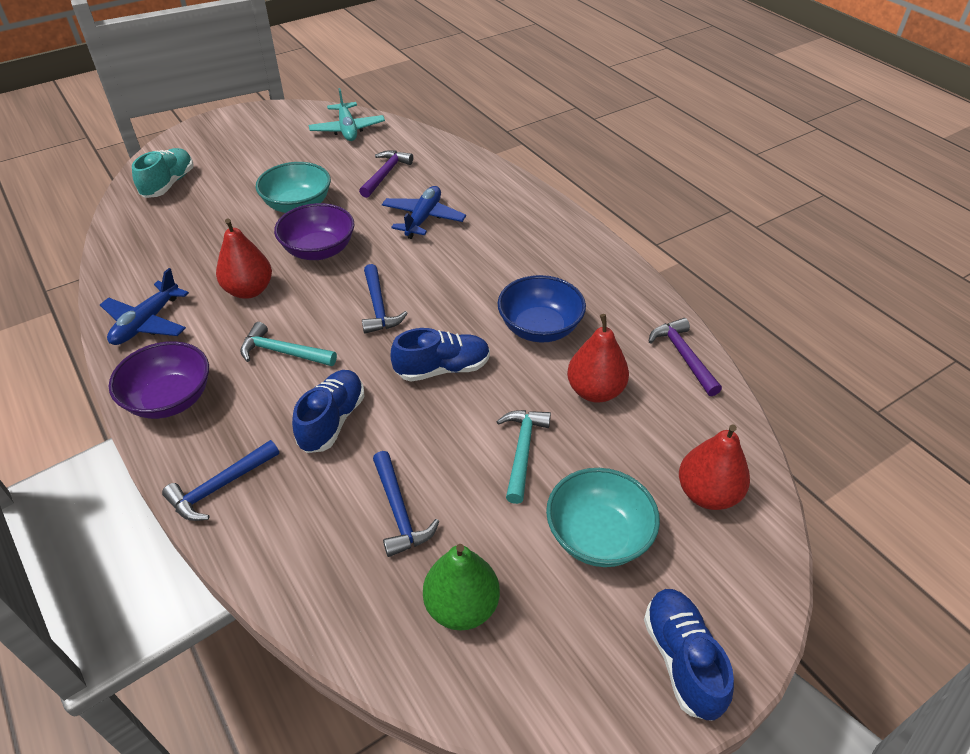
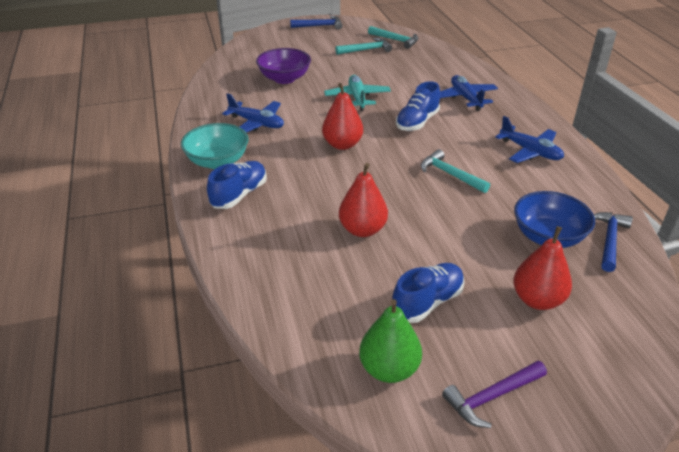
blue hammer: 3 -> 2
blue plane: 2 -> 3
purple bowl: 2 -> 1
purple hammer: 2 -> 1
turquoise bowl: 2 -> 1
turquoise hammer: 2 -> 3
turquoise shoe: 1 -> 0

